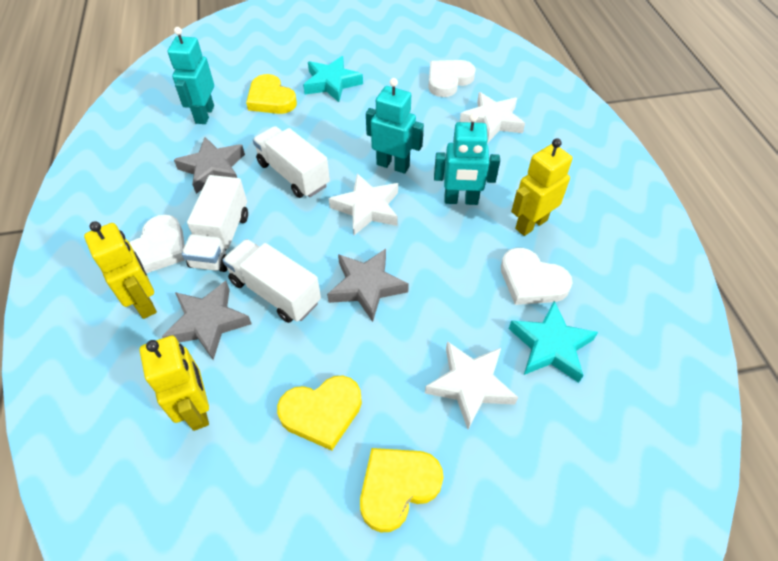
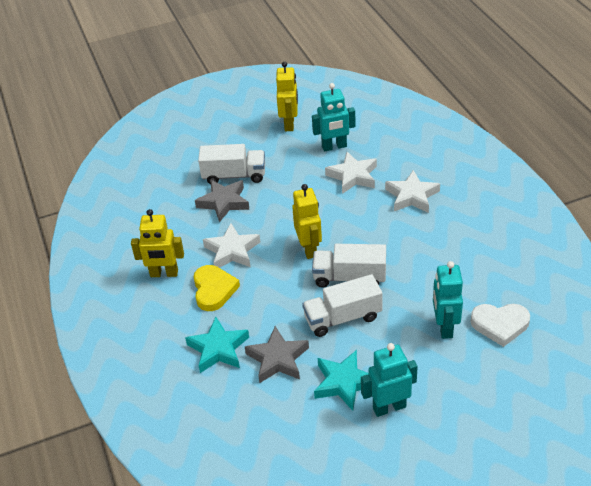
grey star: 3 -> 2
white heart: 3 -> 1
yellow heart: 3 -> 1

